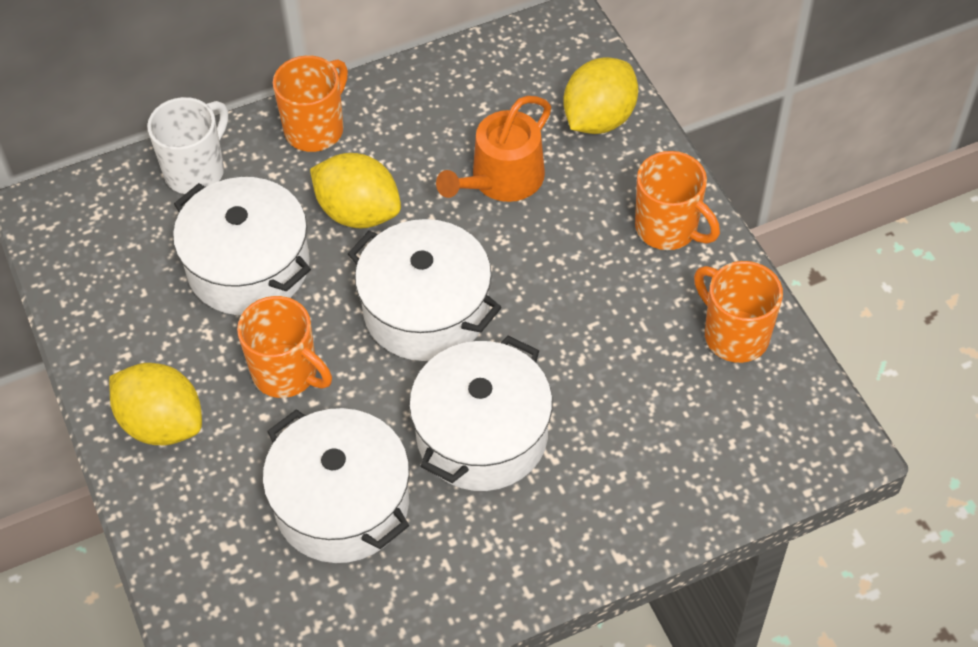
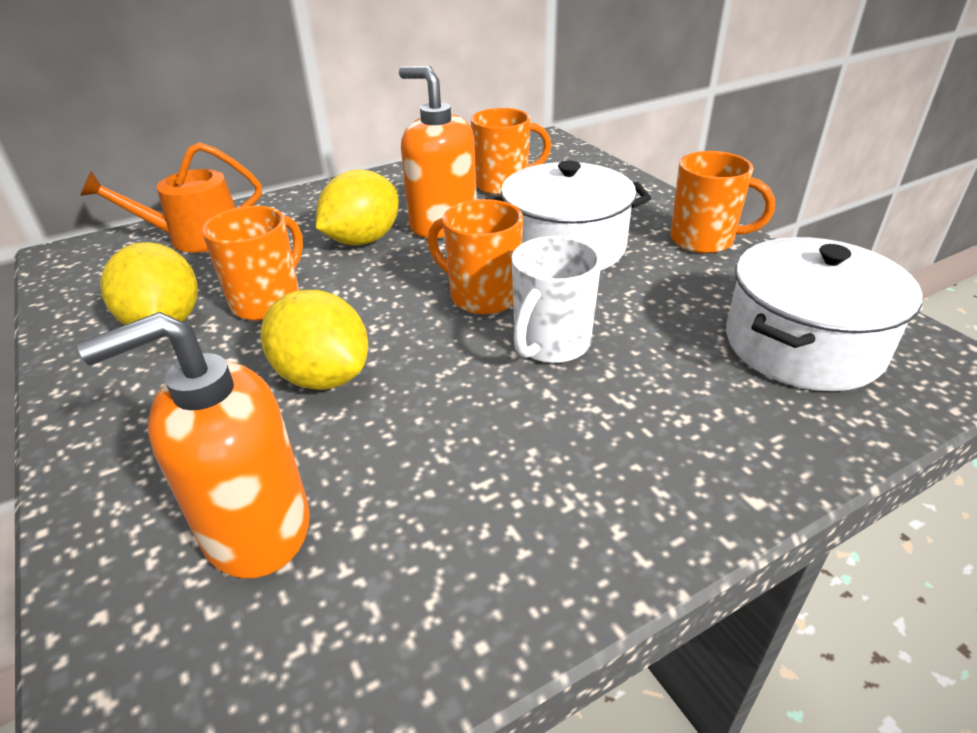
orange soap dispenser: 0 -> 2
white pot: 4 -> 2

